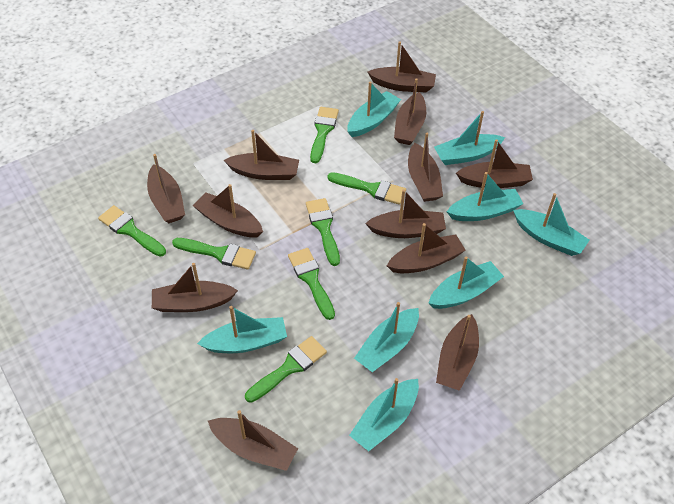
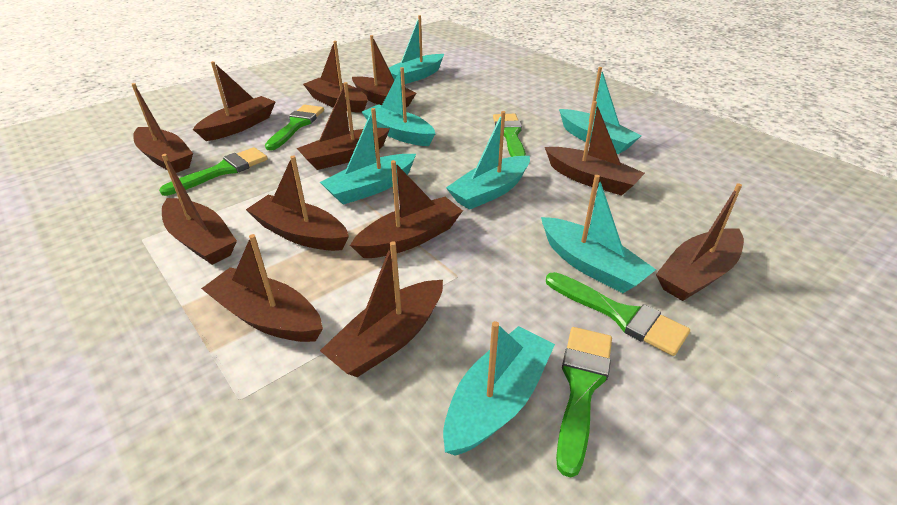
green brush: 7 -> 5
turquoise boat: 8 -> 7

